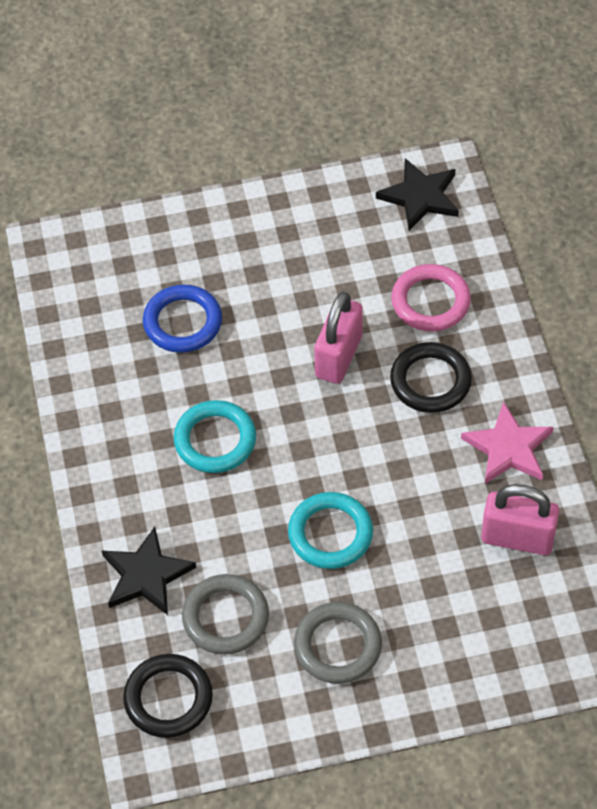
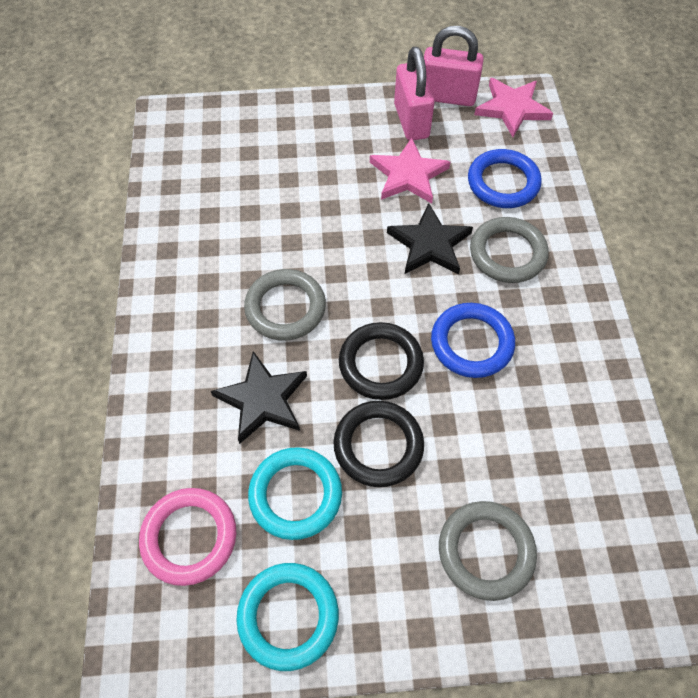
blue ring: 1 -> 2
grey ring: 2 -> 3
pink star: 1 -> 2

